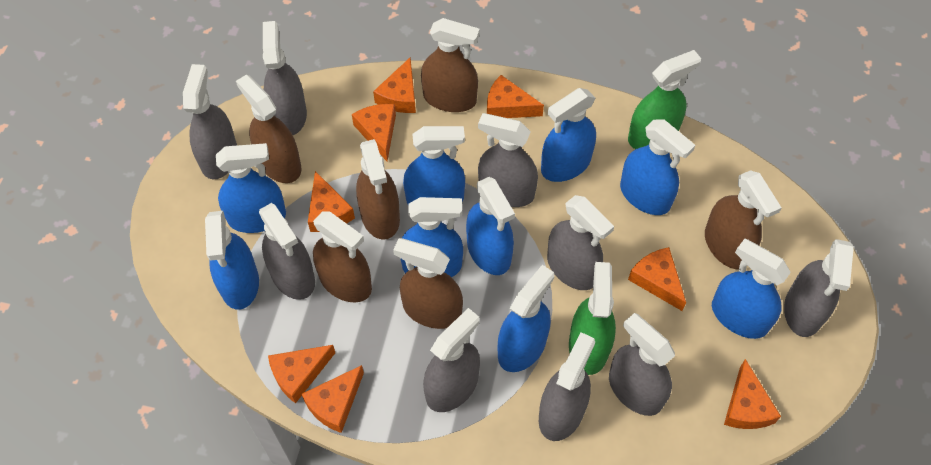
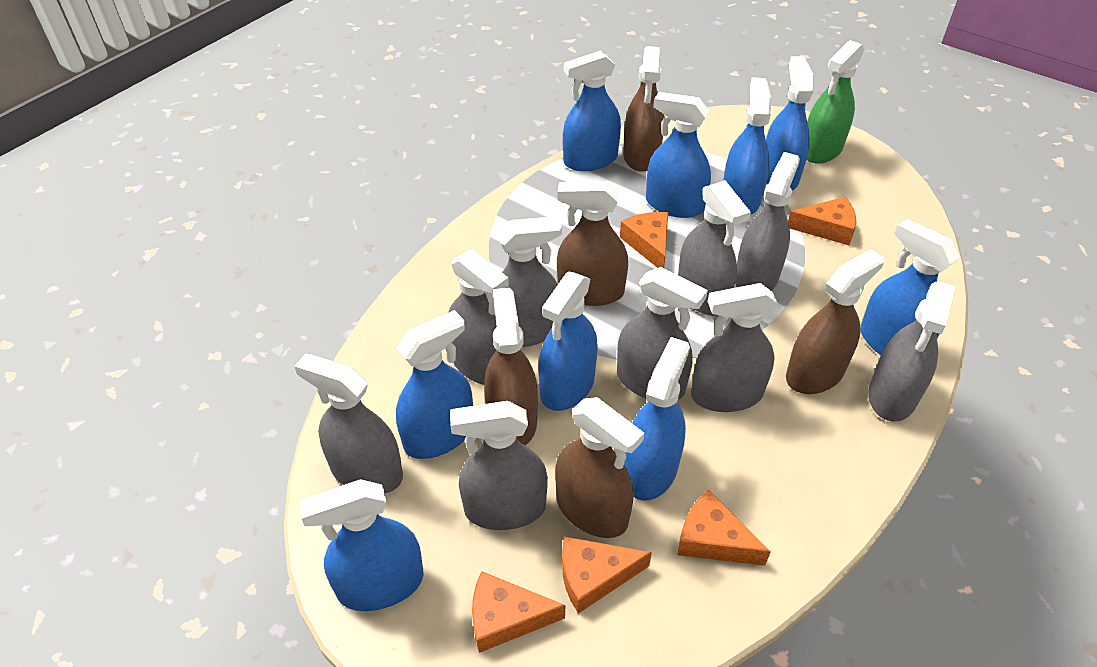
brown spray bottle: 6 -> 5
green spray bottle: 2 -> 1
orange cheese: 8 -> 5

